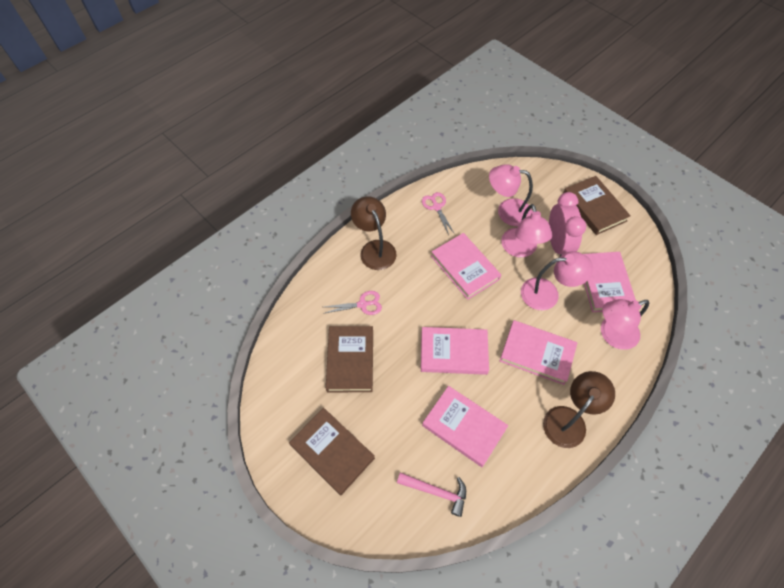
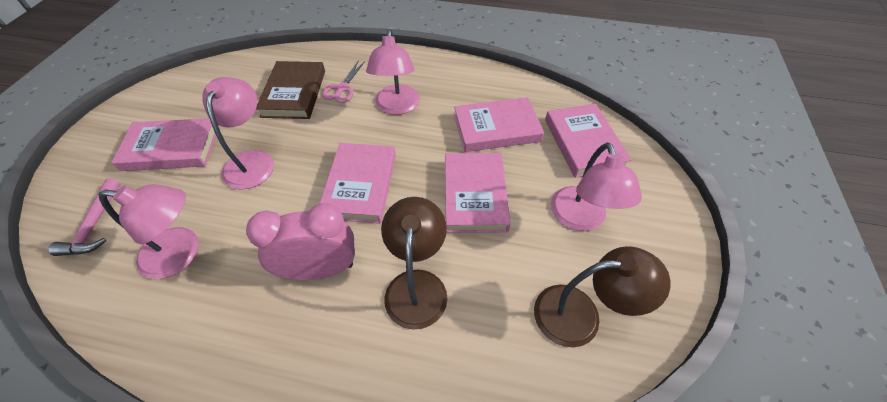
brown book: 3 -> 1
pink scissors: 2 -> 1

